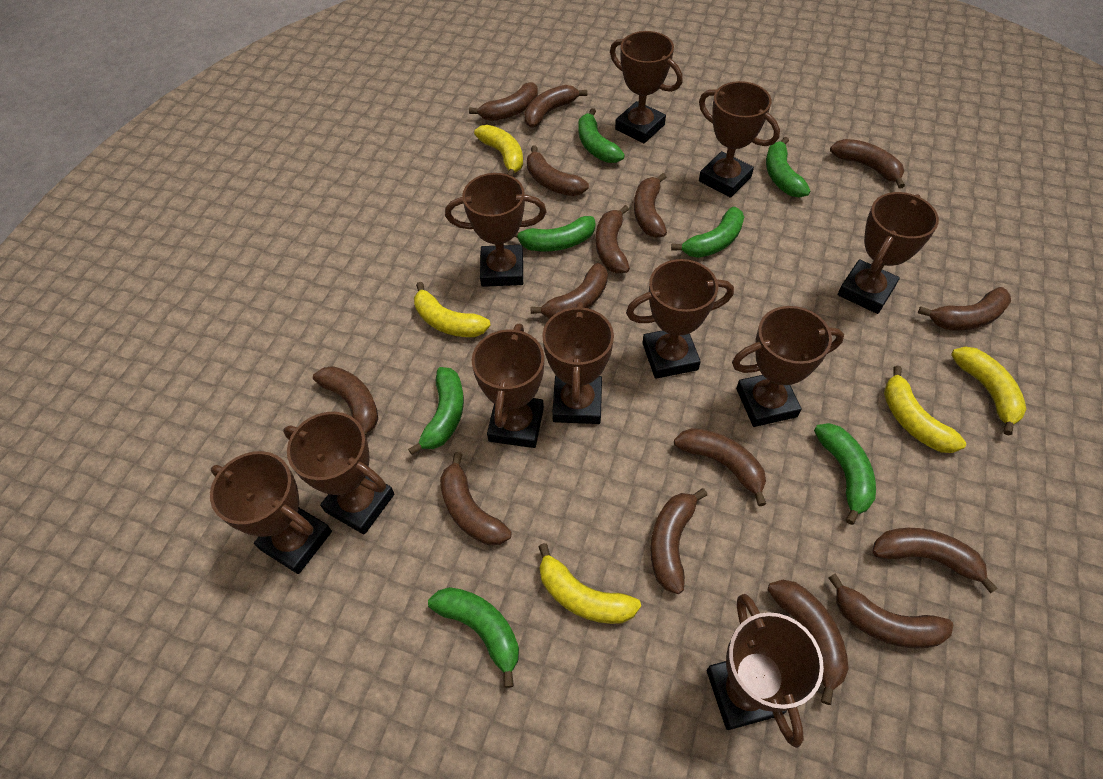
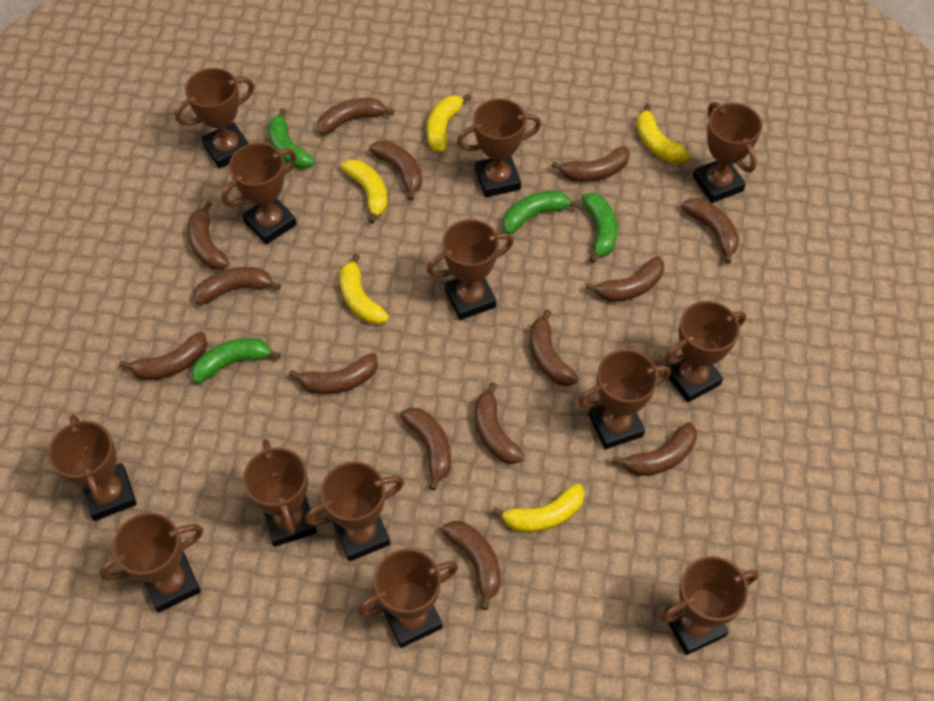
brown banana: 15 -> 14
brown trophy: 11 -> 13
green banana: 7 -> 4

